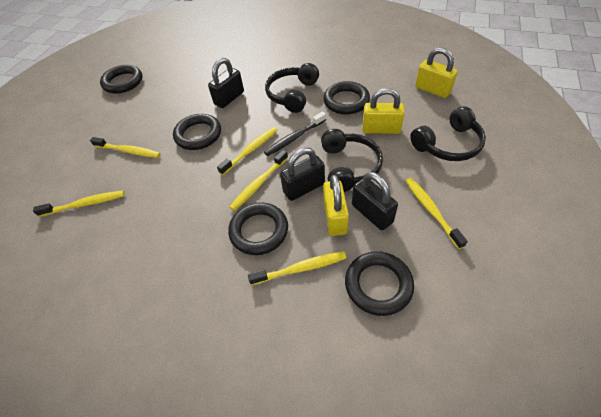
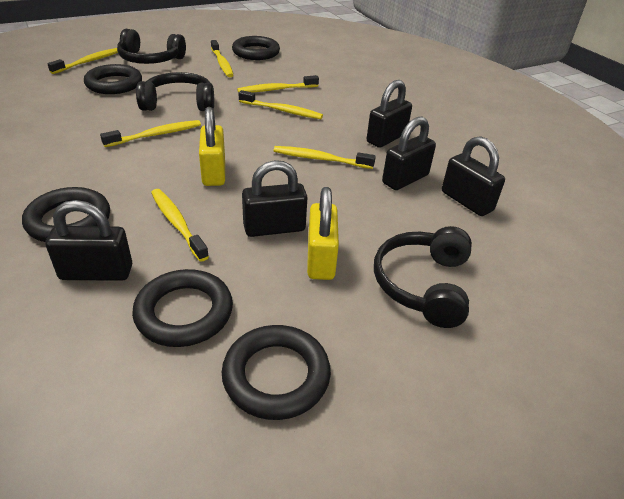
black padlock: 3 -> 5
black toothbrush: 1 -> 0
yellow padlock: 3 -> 2
yellow toothbrush: 6 -> 7

